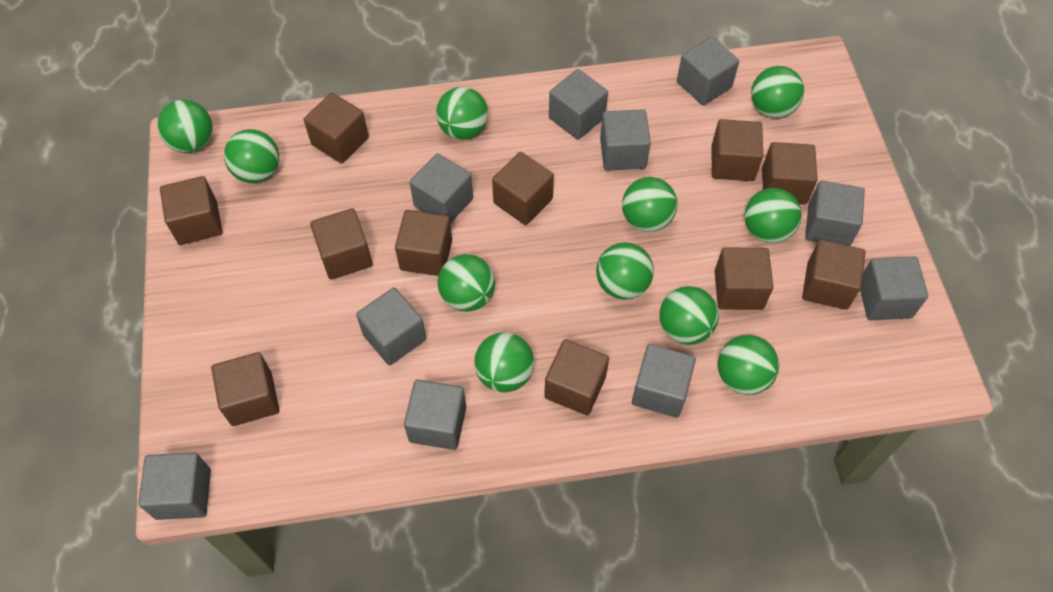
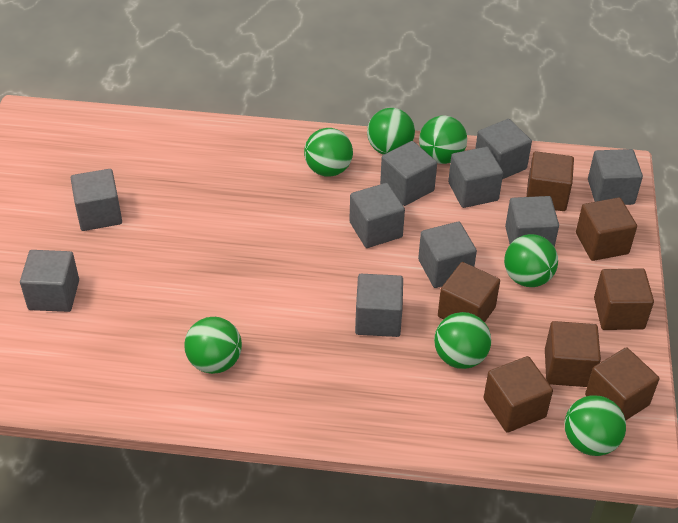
brown cube: 11 -> 7
green ball: 11 -> 7

